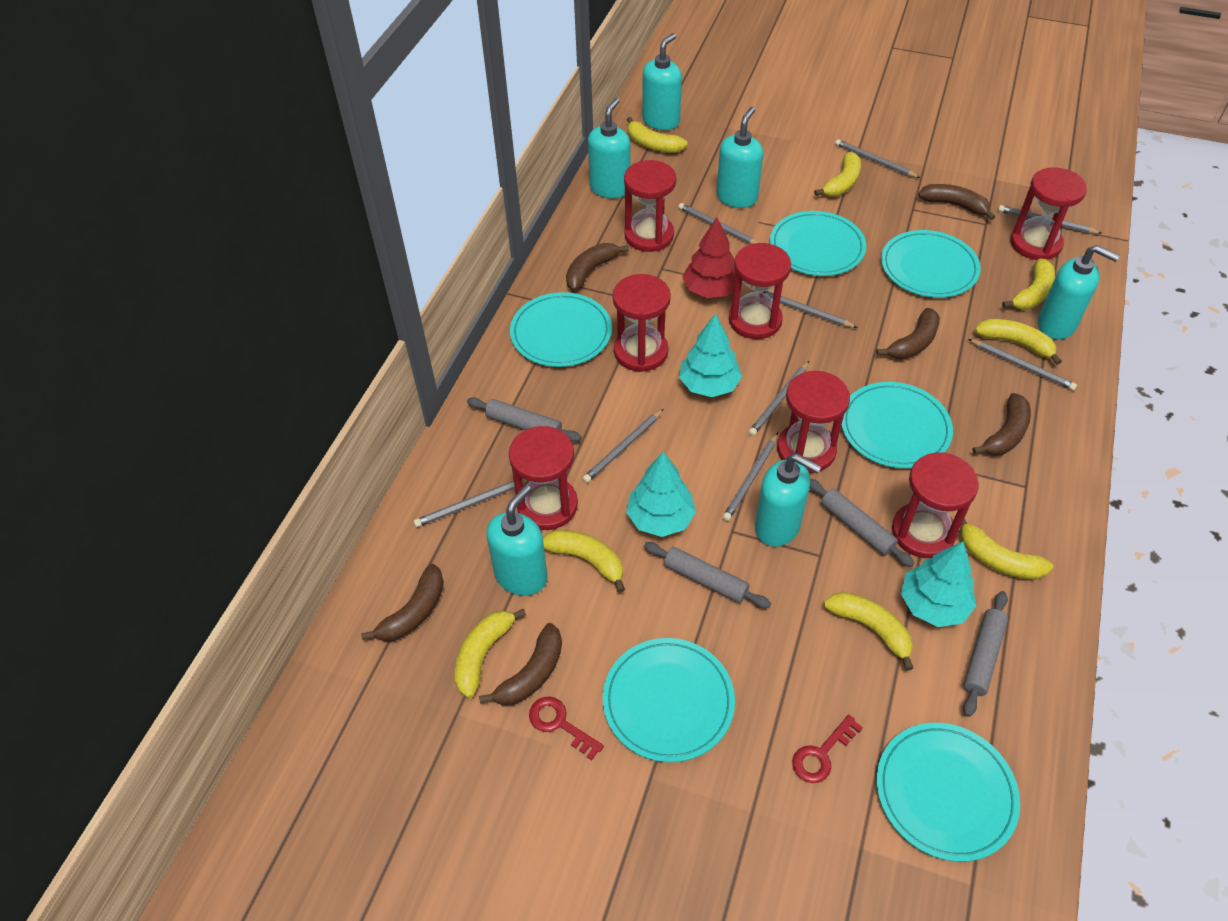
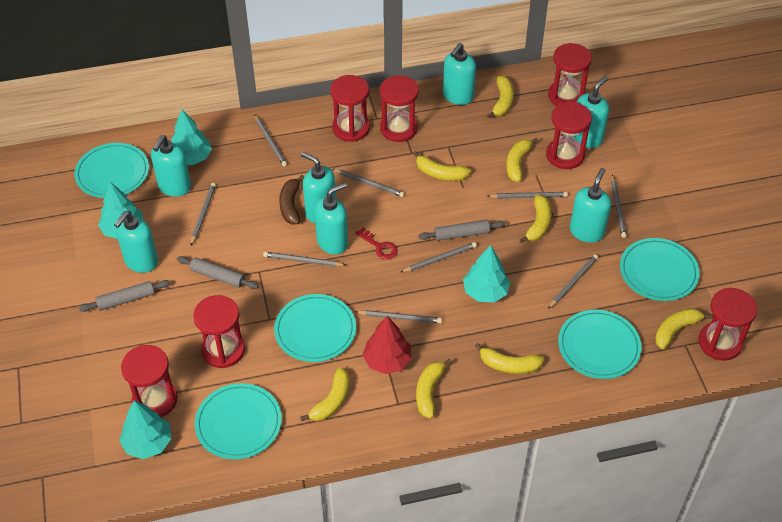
brown banana: 6 -> 1
grey rolling pin: 4 -> 3
red key: 2 -> 1
turquoise plate: 6 -> 5
turquoise soap dispenser: 6 -> 7
turquoise tree: 3 -> 4

